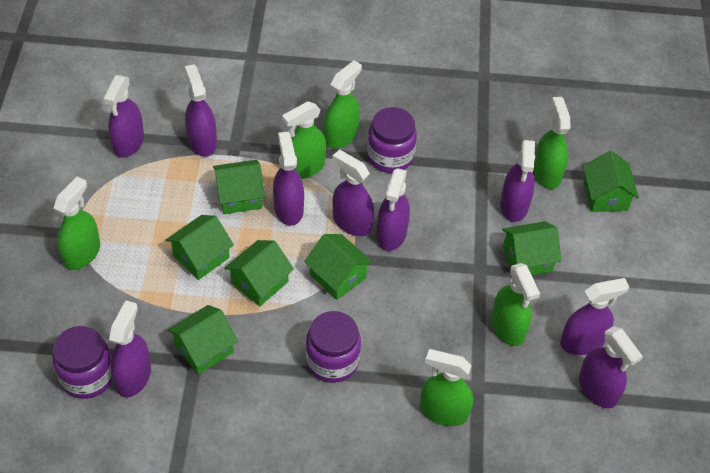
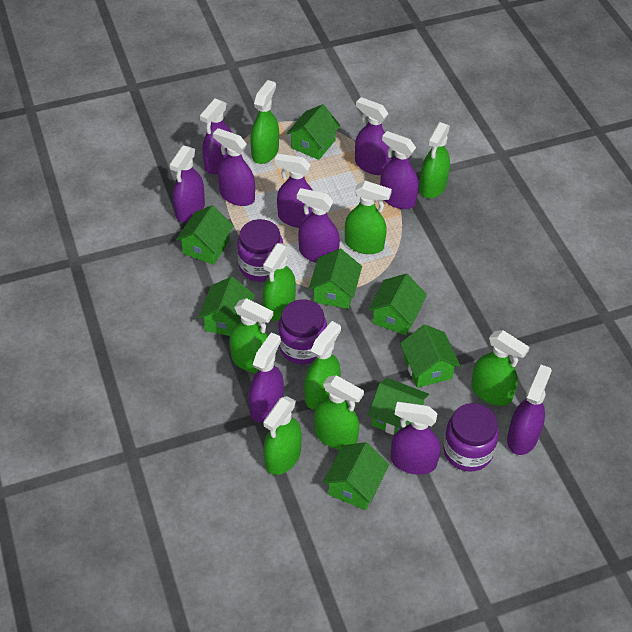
green house: 7 -> 8
green spray bottle: 6 -> 9
purple spray bottle: 9 -> 10

